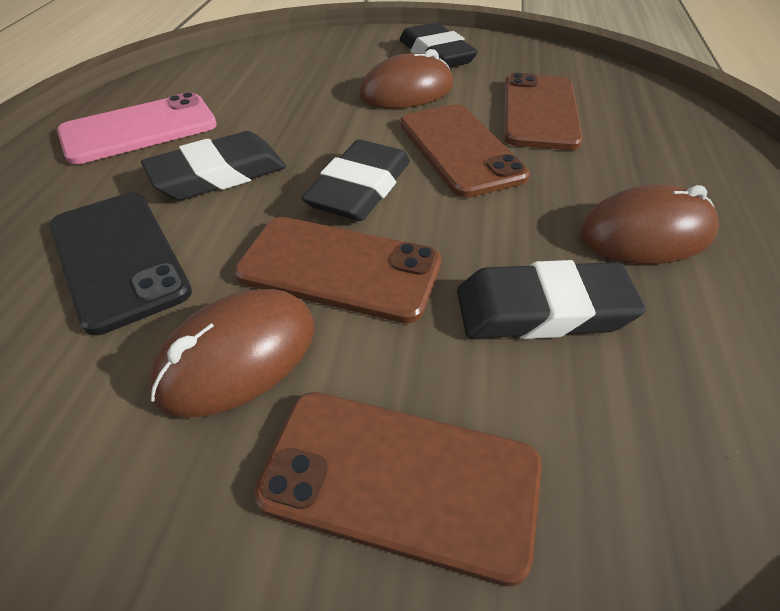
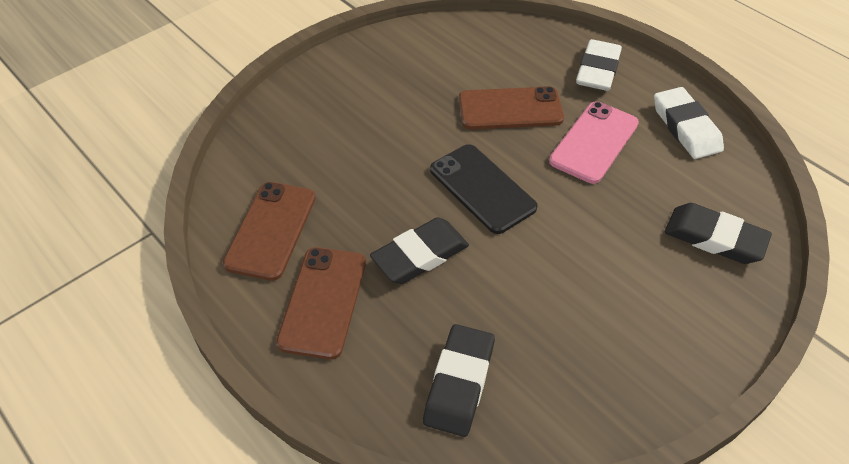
black eraser: 4 -> 3
brown mouse: 3 -> 0
brown phone: 4 -> 3
white eraser: 0 -> 2

